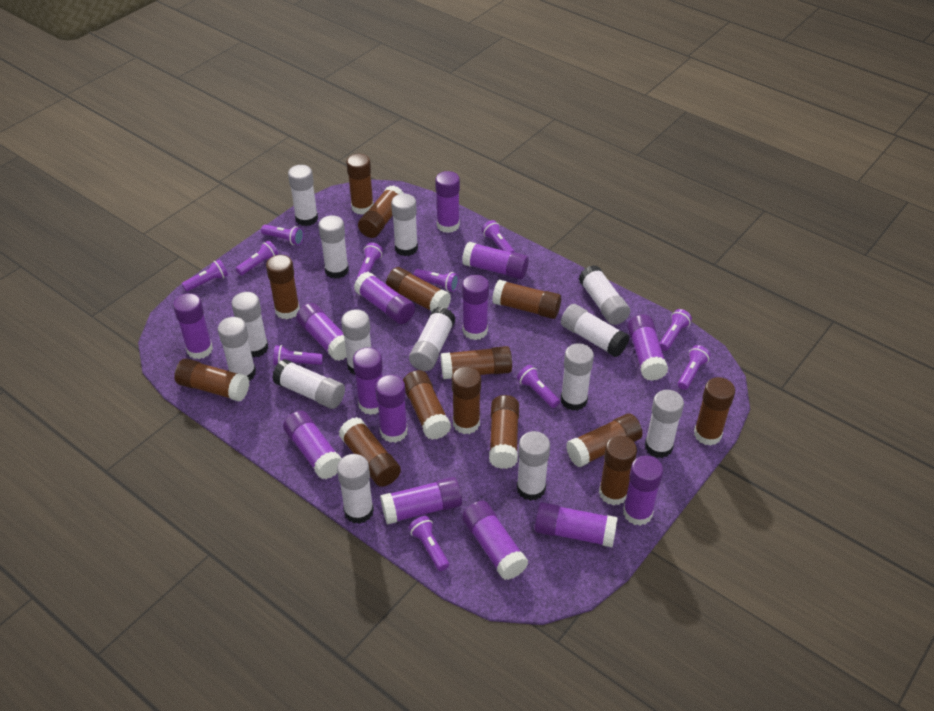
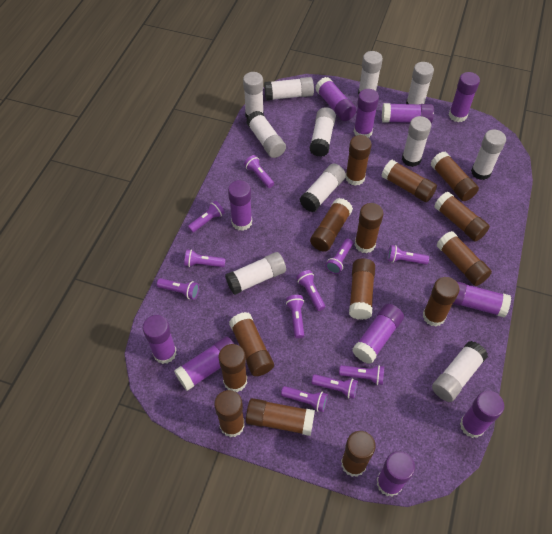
purple glue stick: 14 -> 11
white glue stick: 14 -> 11

